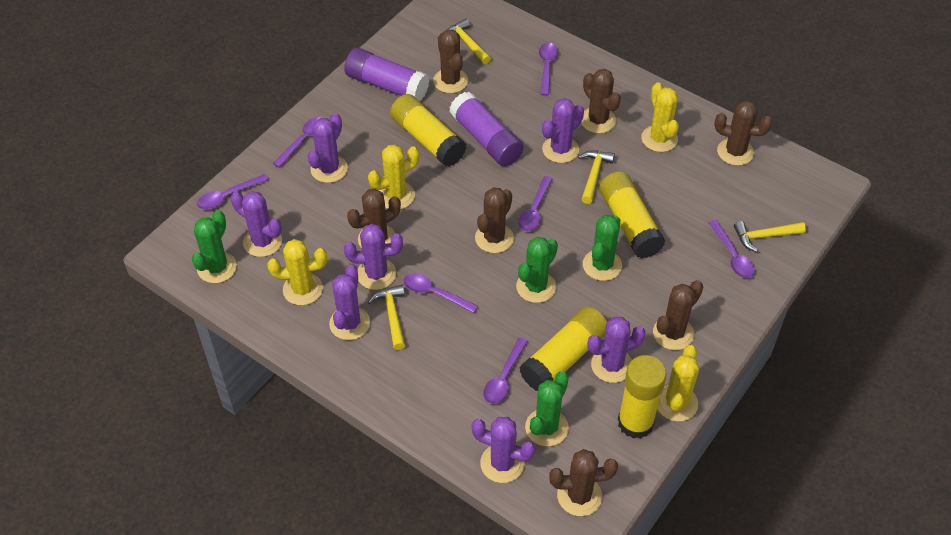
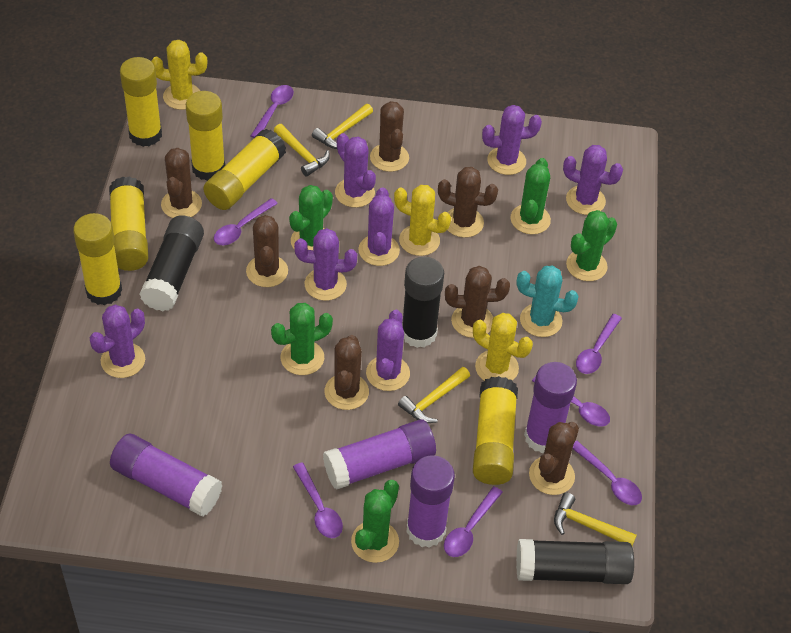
black glue stick: 0 -> 3
green cactus: 4 -> 5
purple glue stick: 2 -> 4
turquoise cactus: 0 -> 1
yellow cactus: 4 -> 3
yellow glue stick: 4 -> 6

